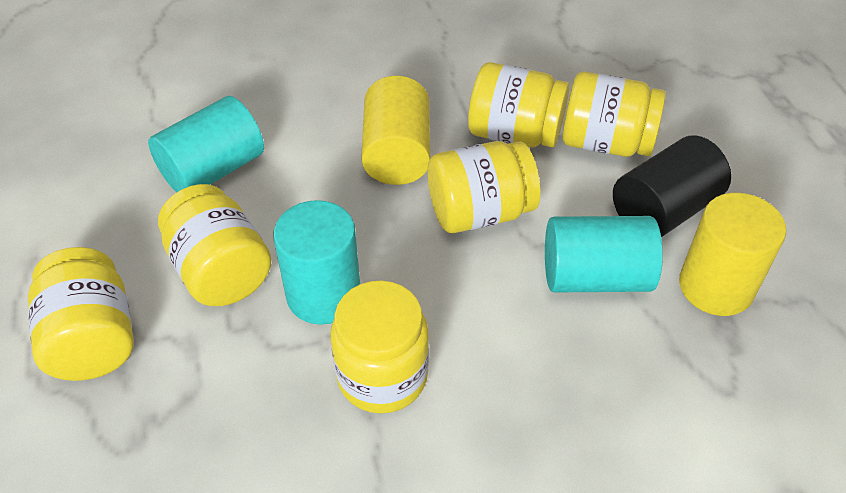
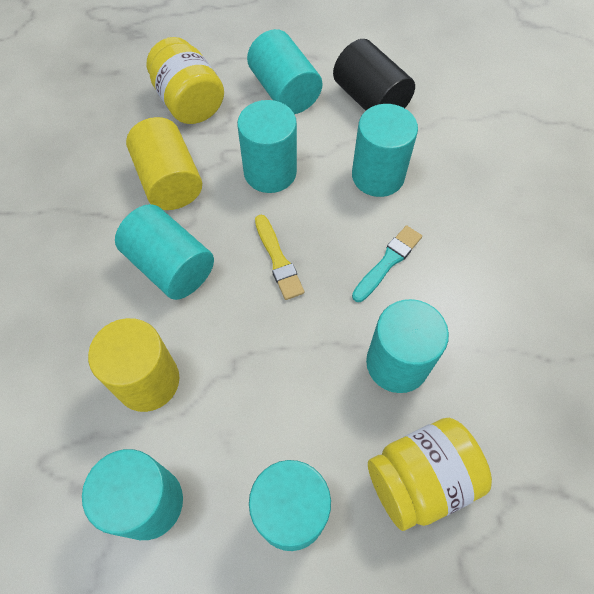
turquoise brush: 0 -> 1
turquoise cylinder: 3 -> 7
yellow brush: 0 -> 1
yellow jar: 6 -> 2

